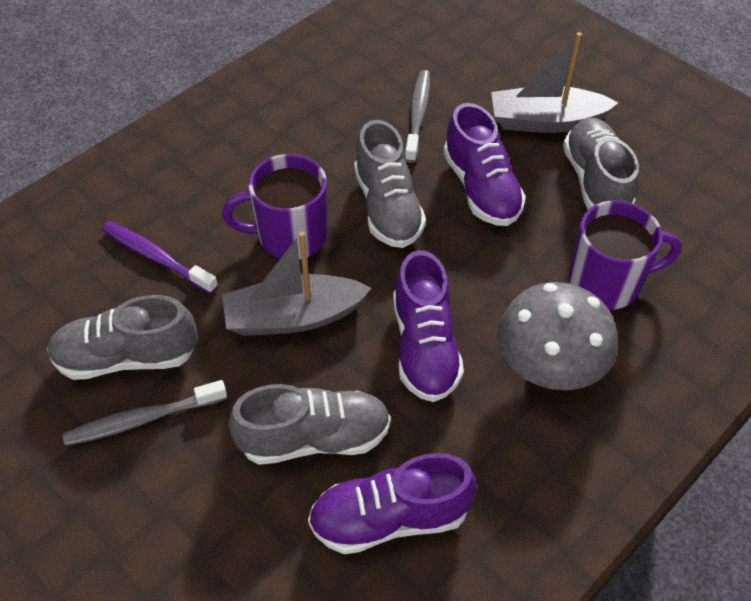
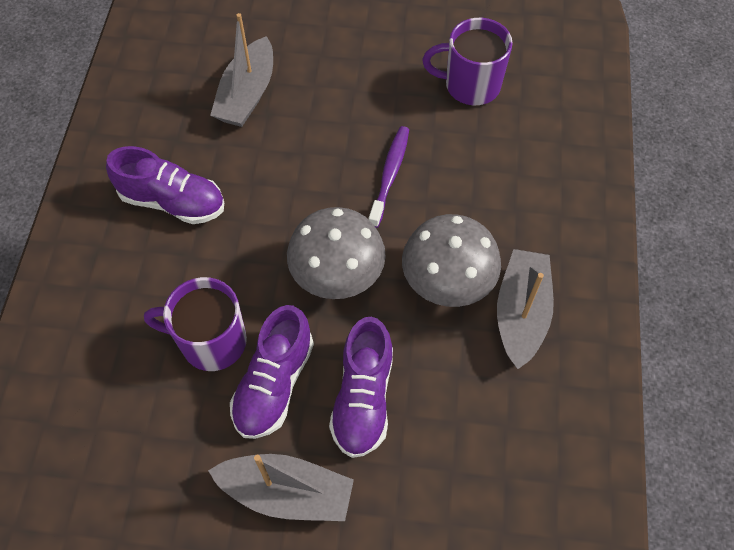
grey boat: 2 -> 3
grey mushroom: 1 -> 2
grey shoe: 4 -> 0
grey toothbrush: 2 -> 0

